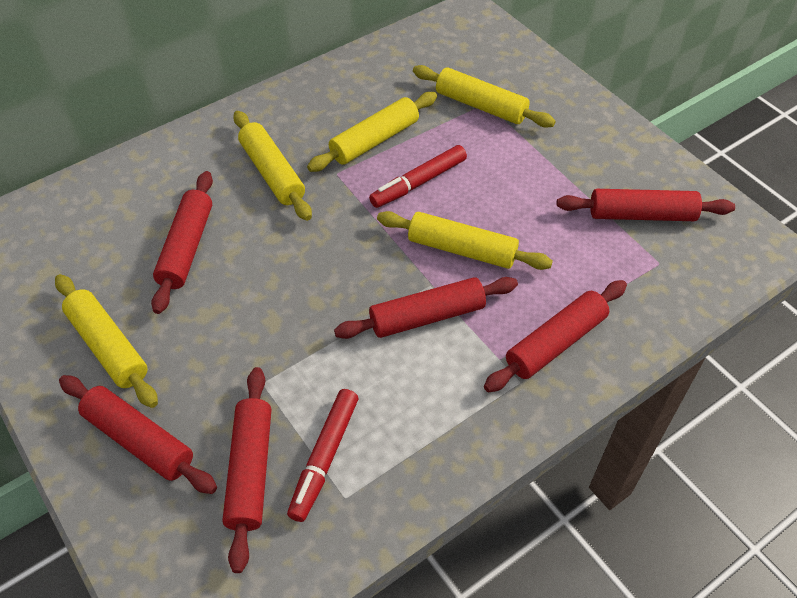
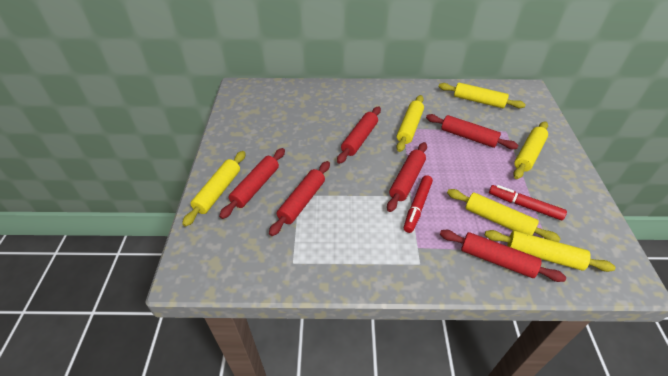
yellow rolling pin: 5 -> 6

